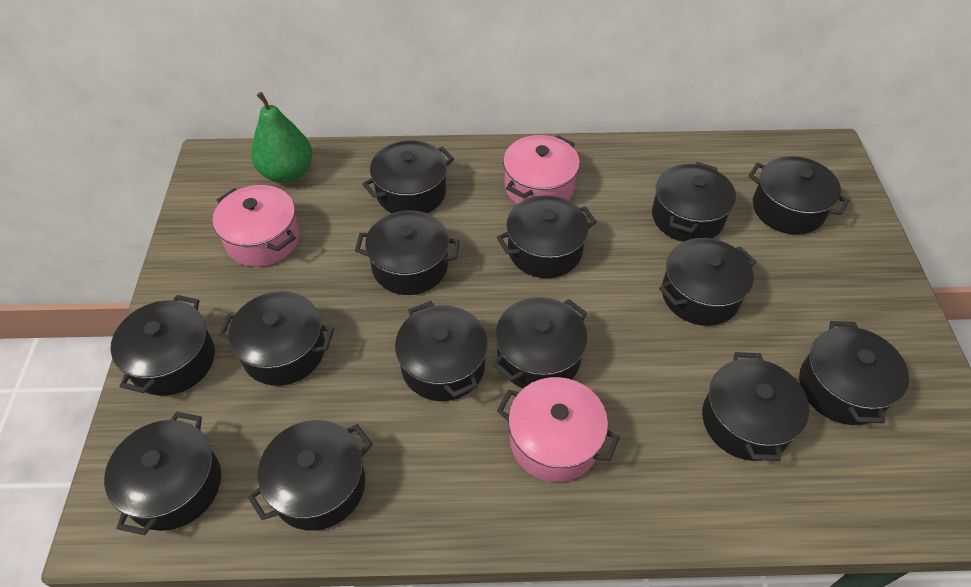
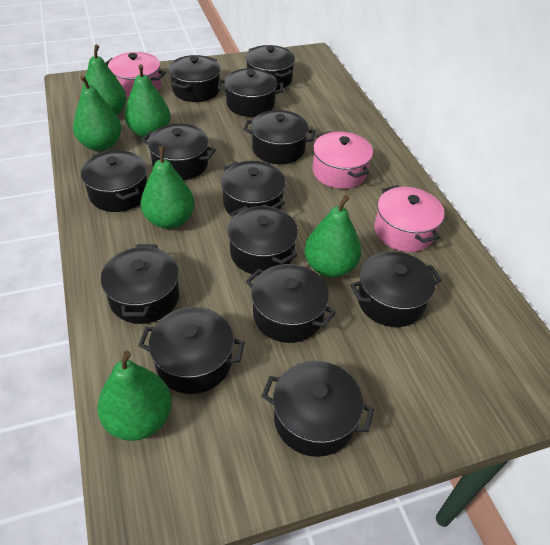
black pot: 14 -> 13
green pear: 1 -> 6

